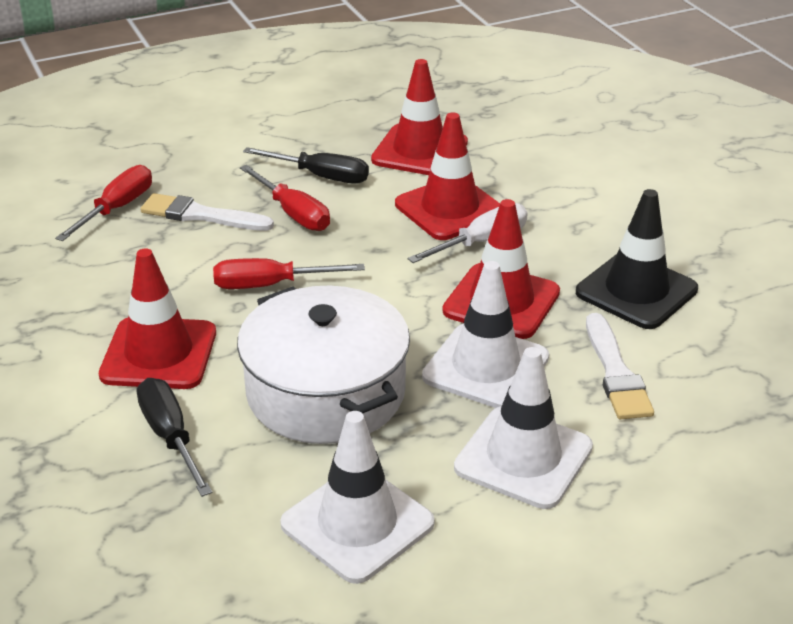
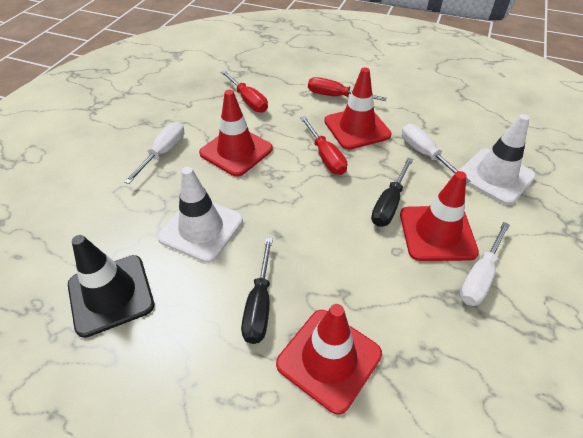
white brush: 2 -> 0
white pot: 1 -> 0
white screwdriver: 1 -> 3
white traffic cone: 3 -> 2

